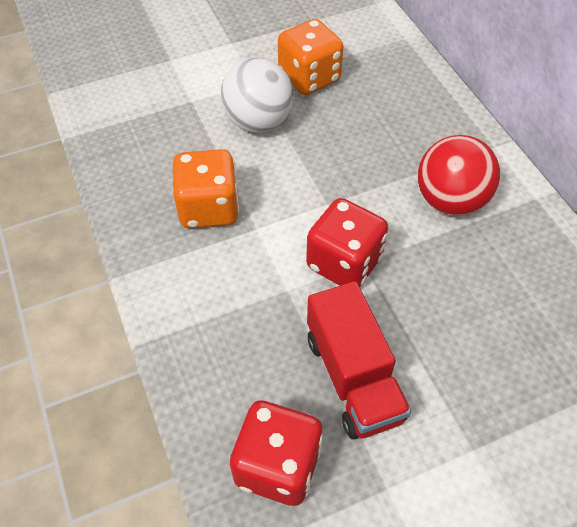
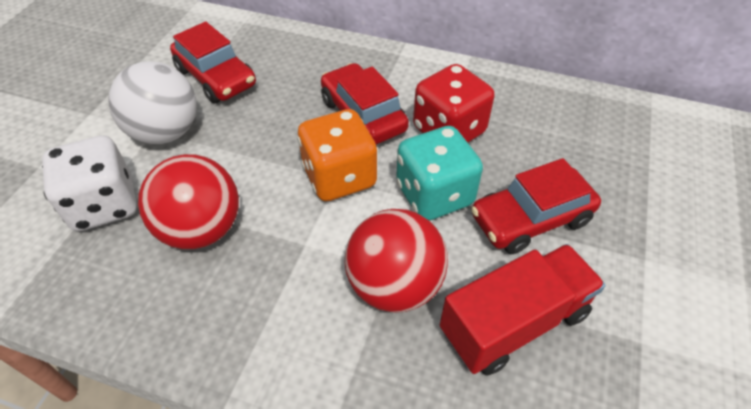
orange dice: 2 -> 1
red ball: 1 -> 2
red car: 0 -> 3
red dice: 2 -> 1
turquoise dice: 0 -> 1
white dice: 0 -> 1

